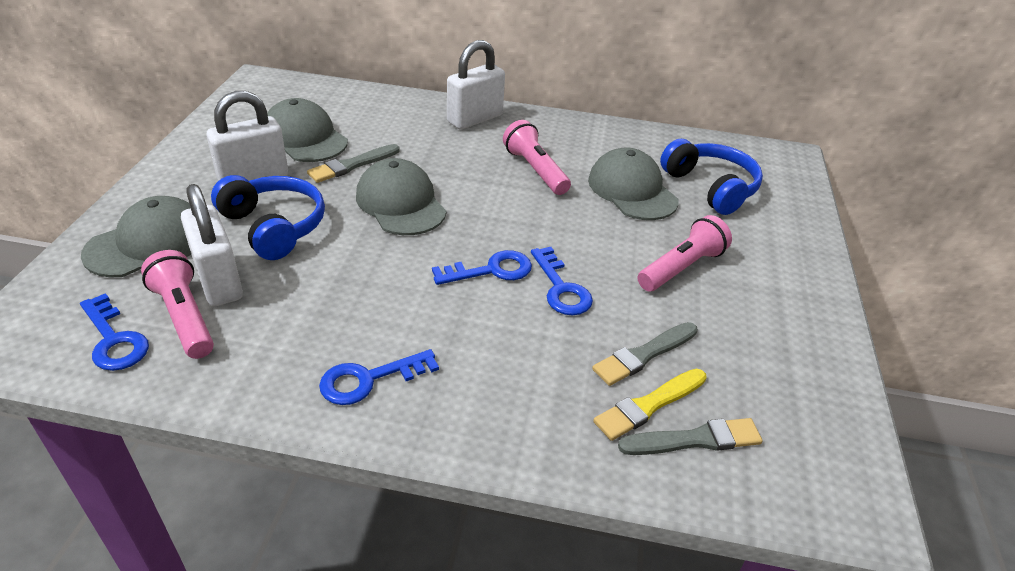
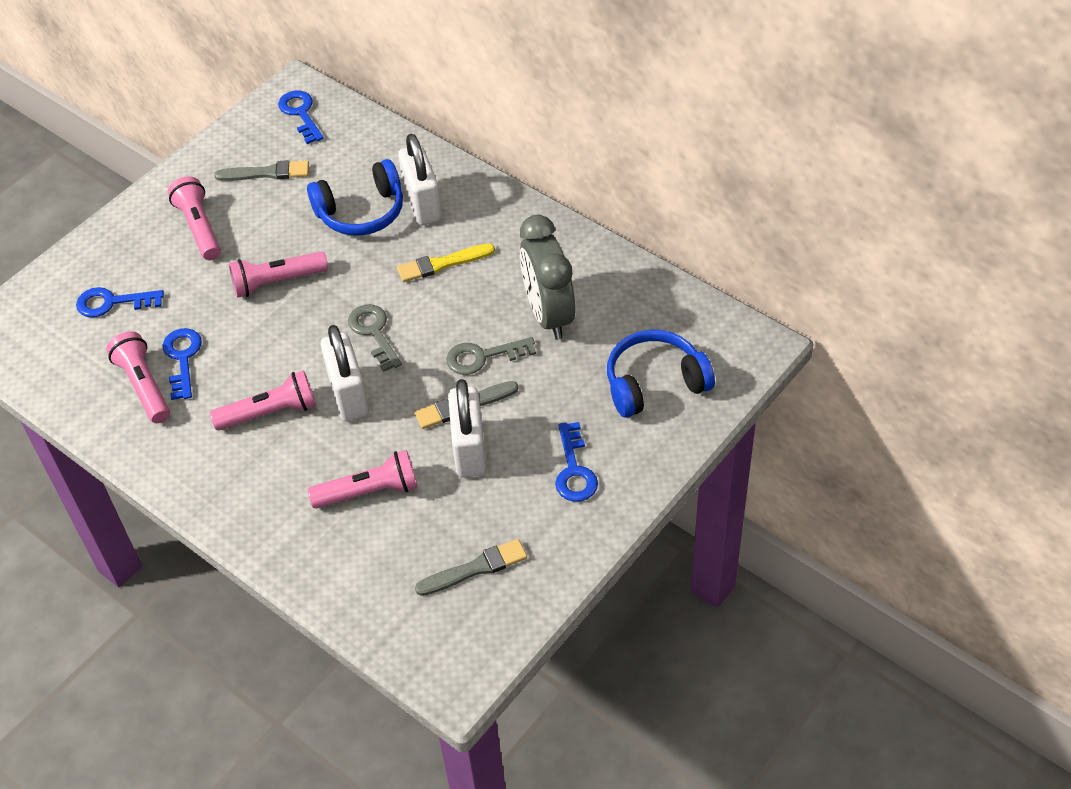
grey cap: 4 -> 0
grey clock: 0 -> 1
grey key: 0 -> 2
pink flashlight: 3 -> 5

